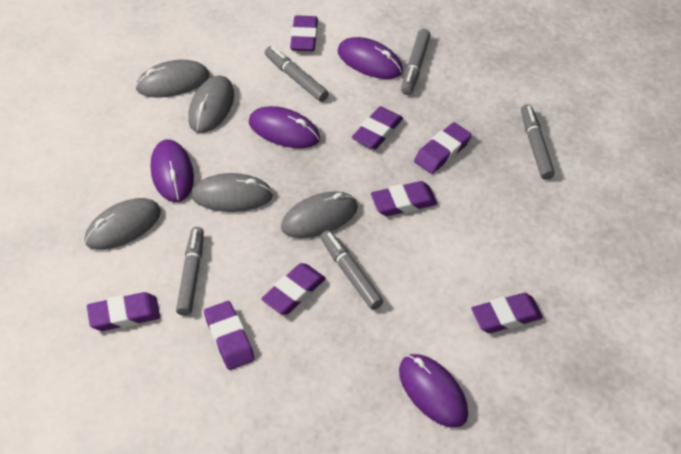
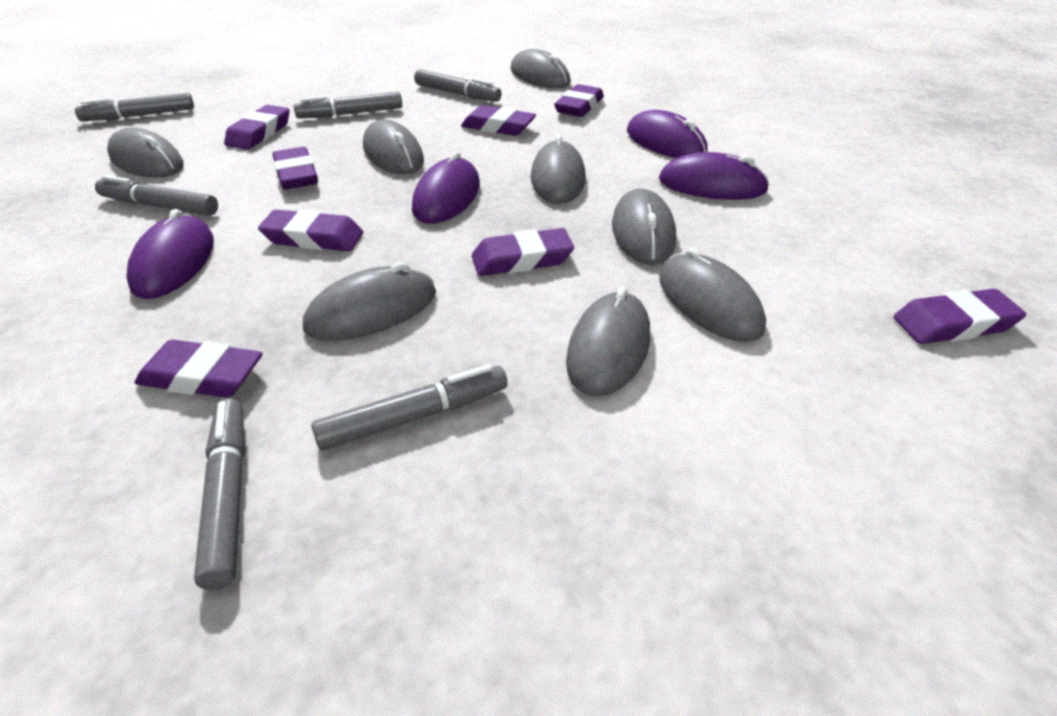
grey marker: 5 -> 6
grey mouse: 5 -> 8

